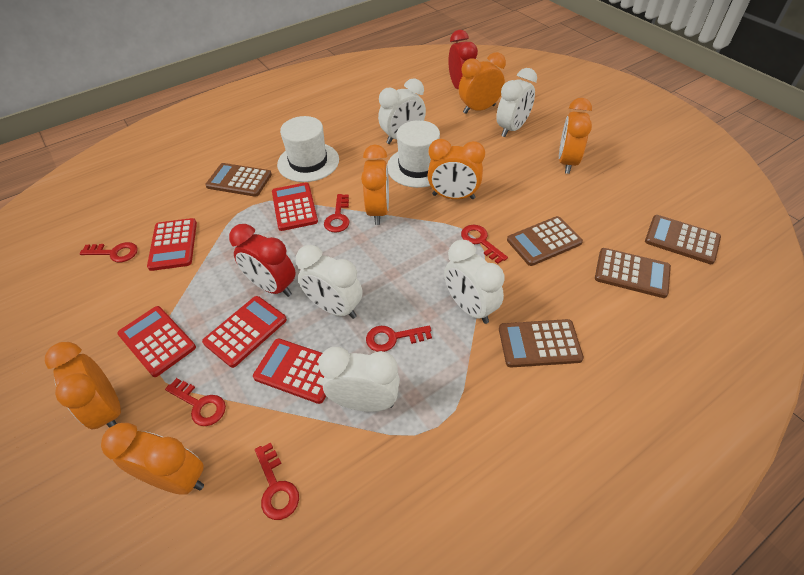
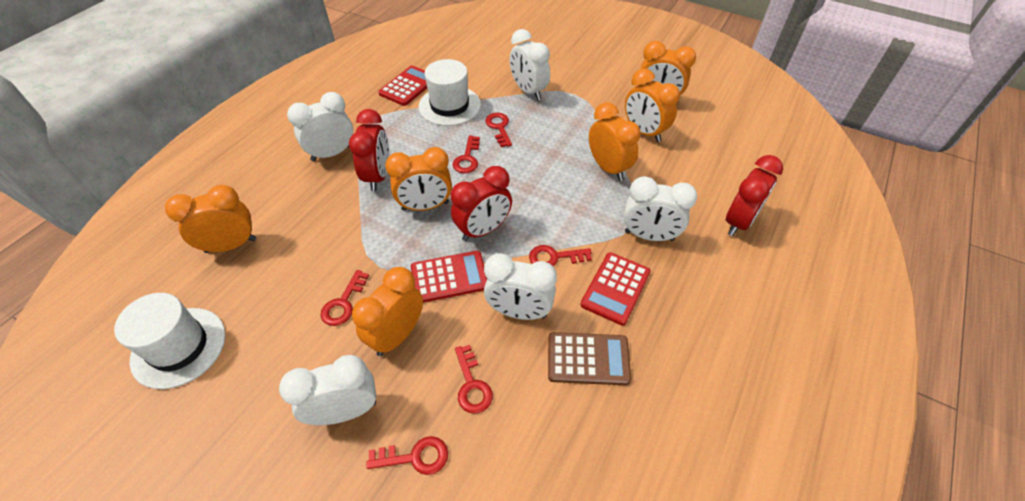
brown calculator: 5 -> 1
red calculator: 5 -> 3
red clock: 2 -> 3

